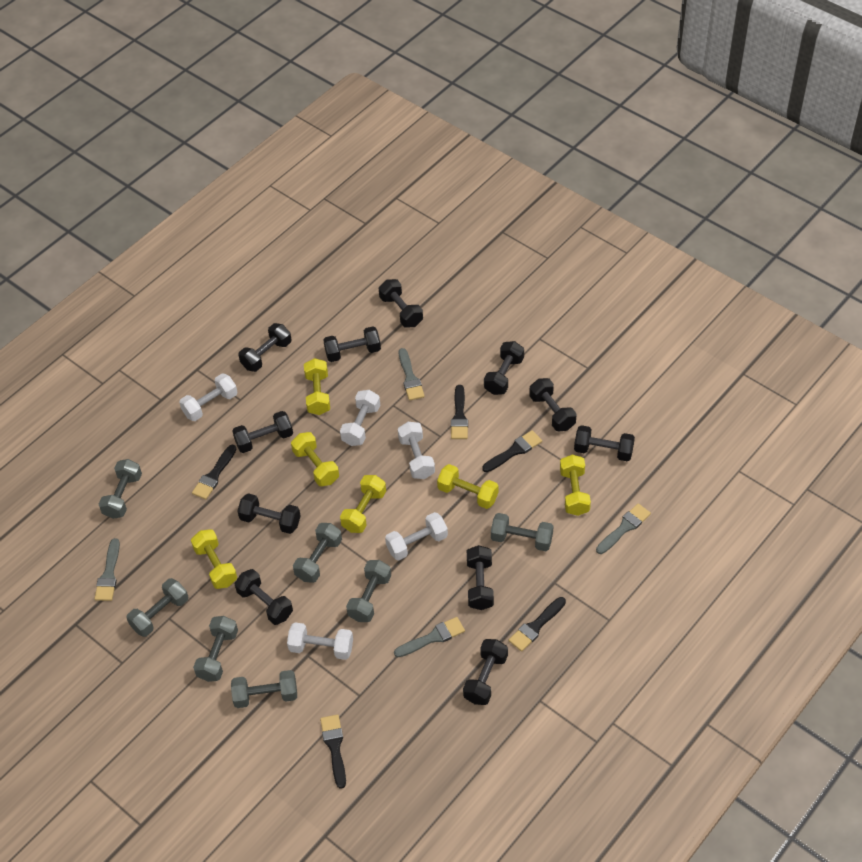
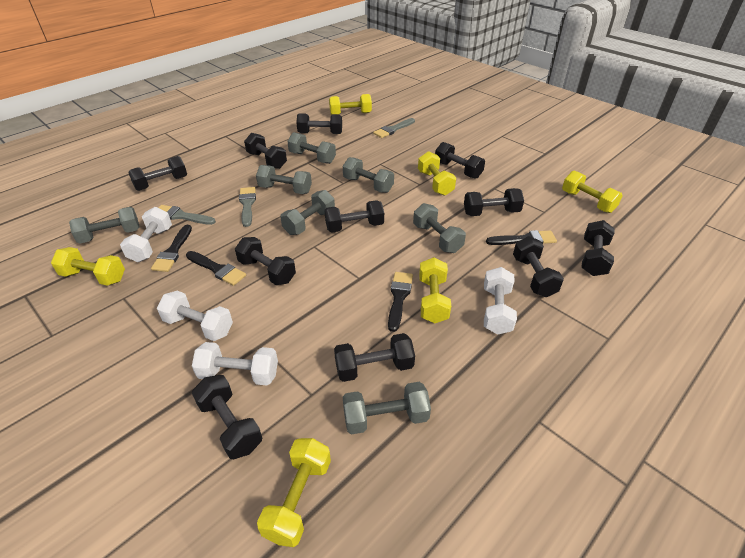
black brush: 5 -> 4
grey brush: 4 -> 3
white dumbbell: 5 -> 4

